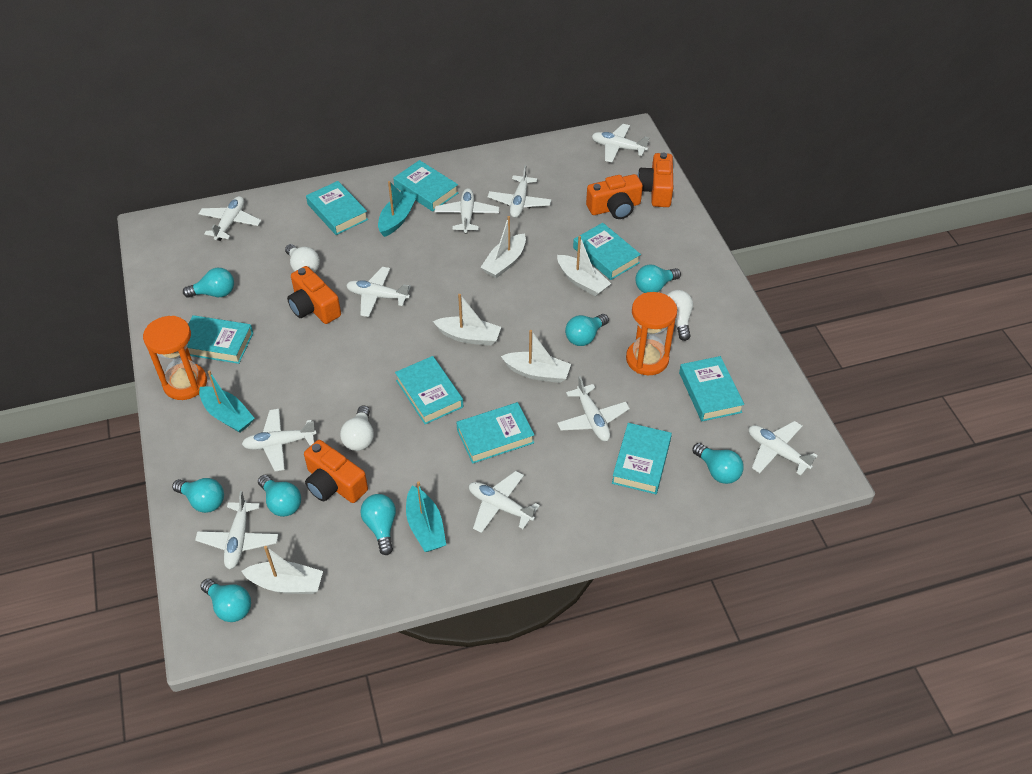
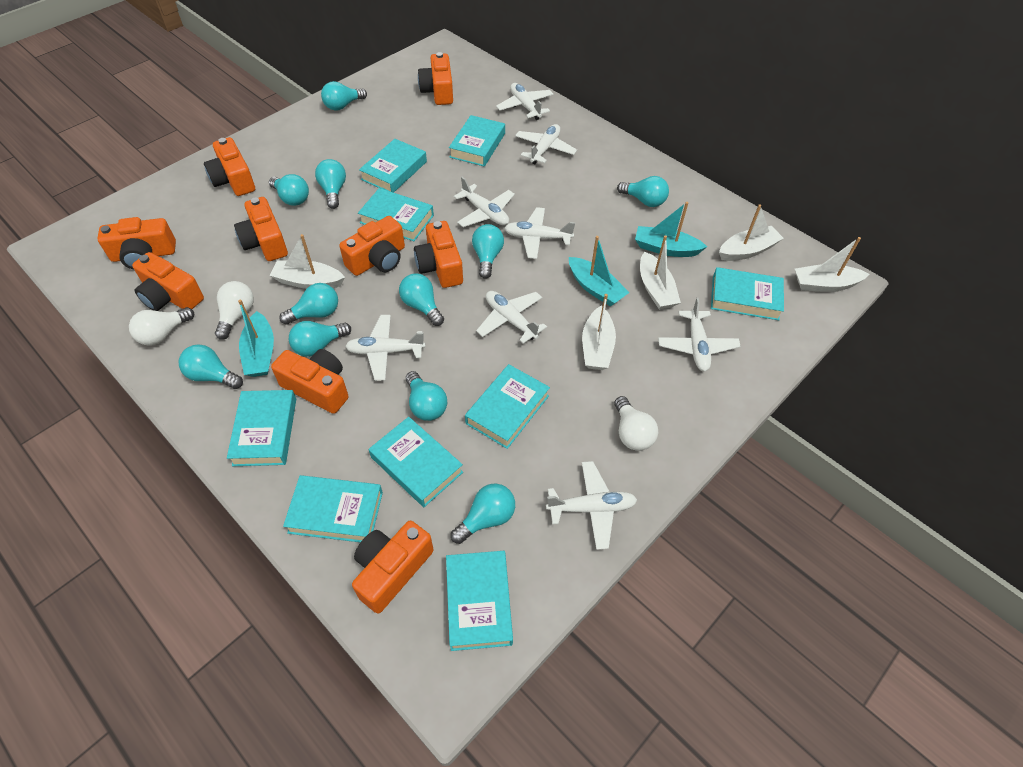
orange camera: 4 -> 9
orange hourglass: 2 -> 0
turquoise book: 8 -> 9
turquoise light bulb: 8 -> 11
white plane: 10 -> 8

